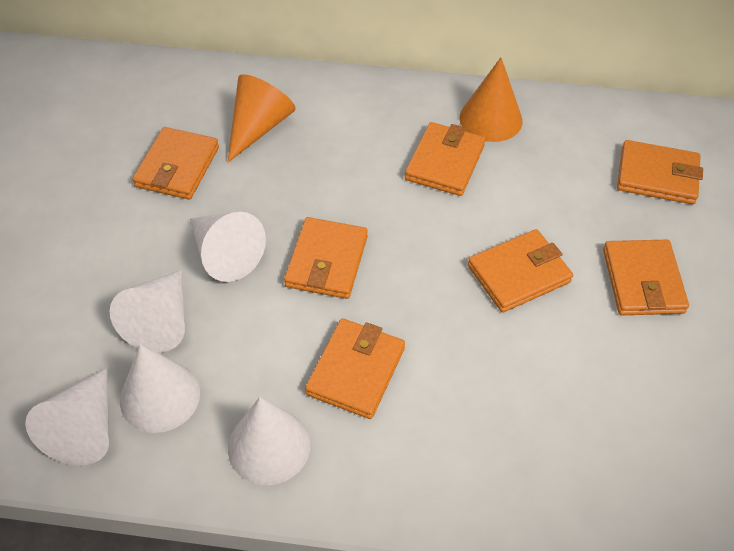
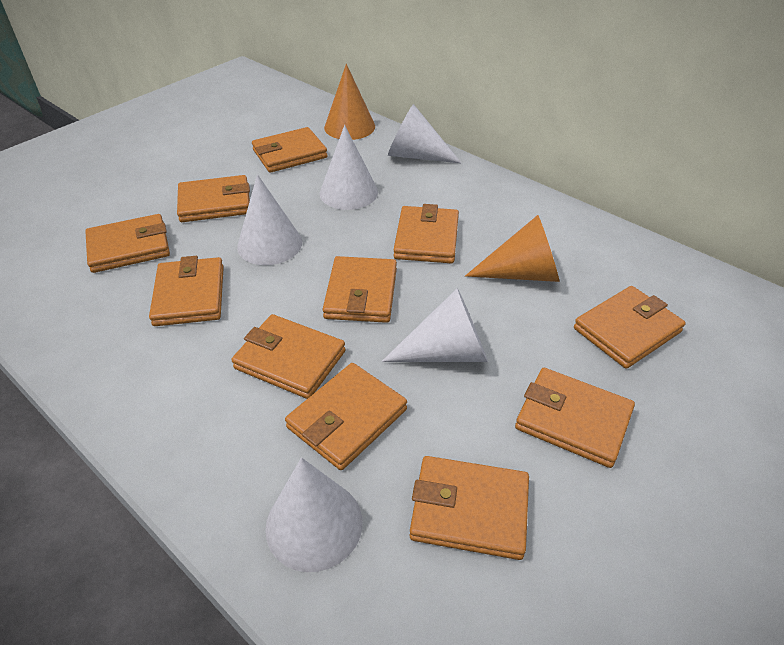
orange wallet: 7 -> 11

